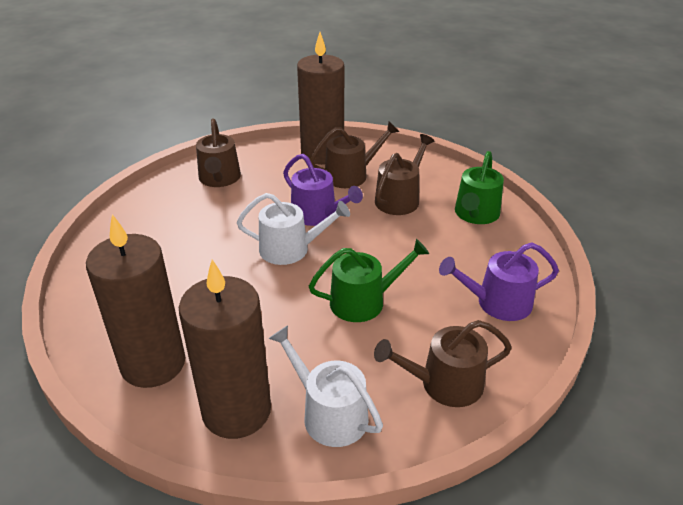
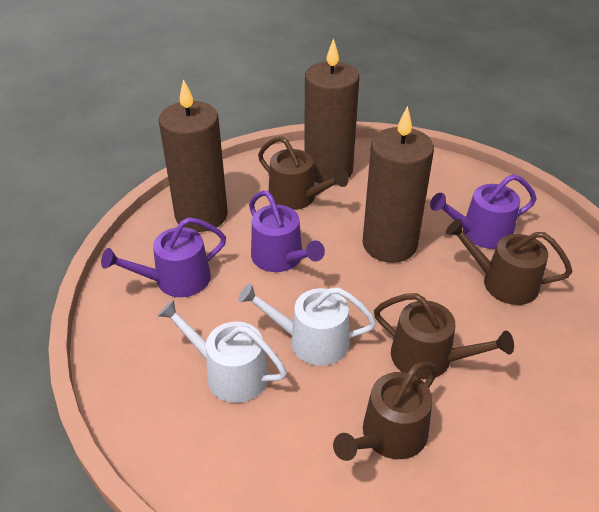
green watering can: 2 -> 0
purple watering can: 2 -> 3

